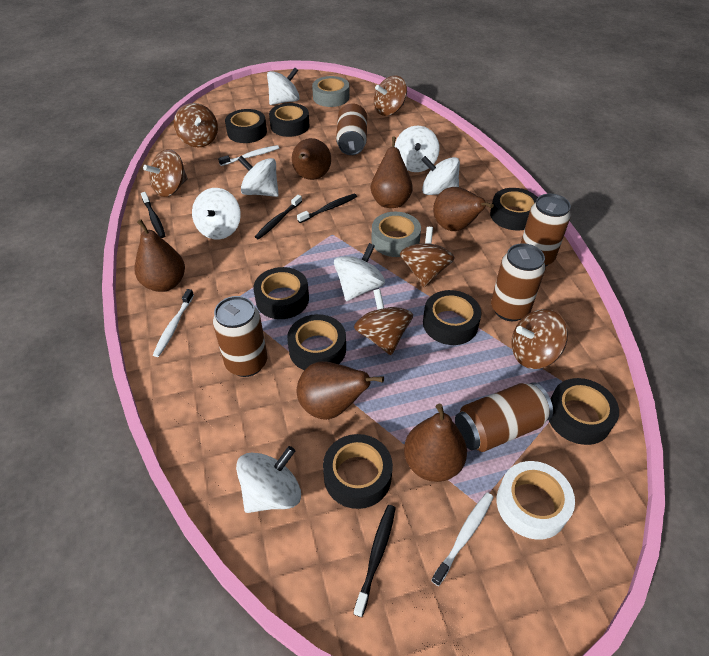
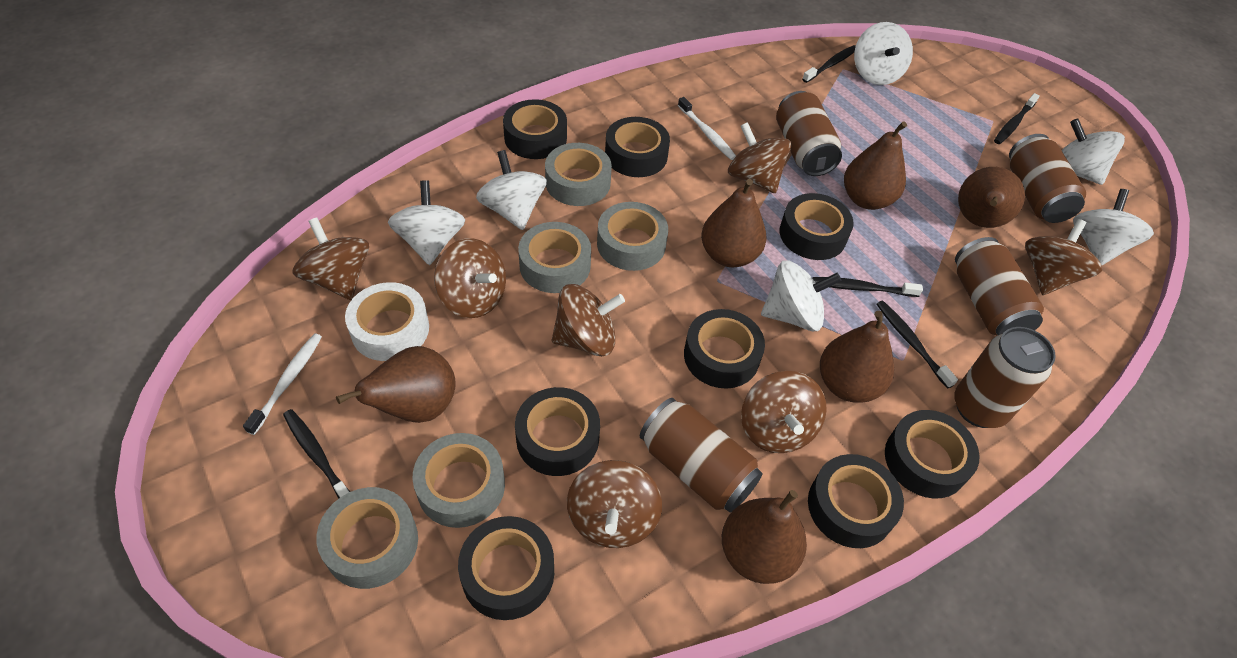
black toothbrush: 4 -> 5
brown spinning top: 6 -> 7
grey tape: 2 -> 5
white spinning top: 7 -> 6
white toothbrush: 3 -> 2

